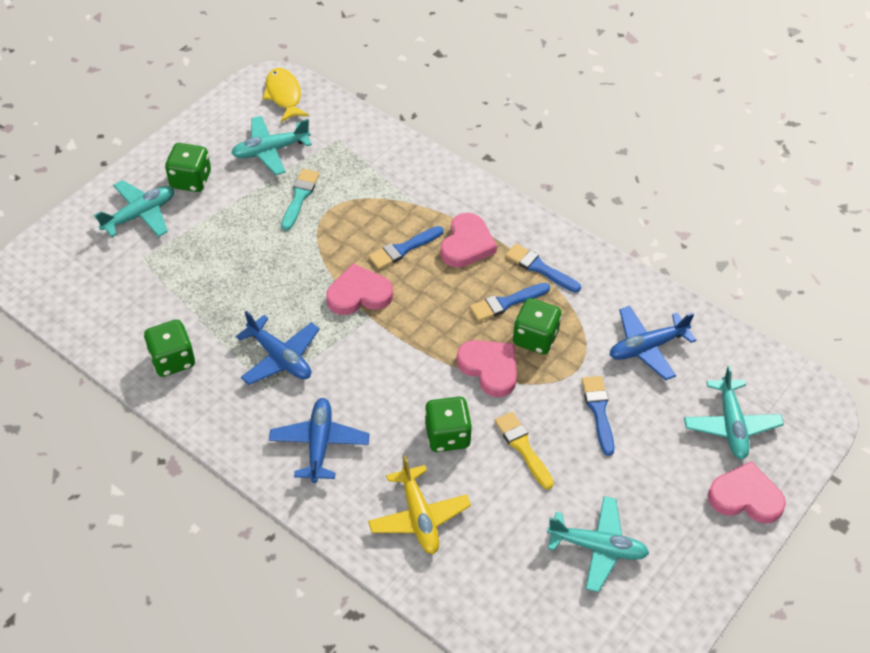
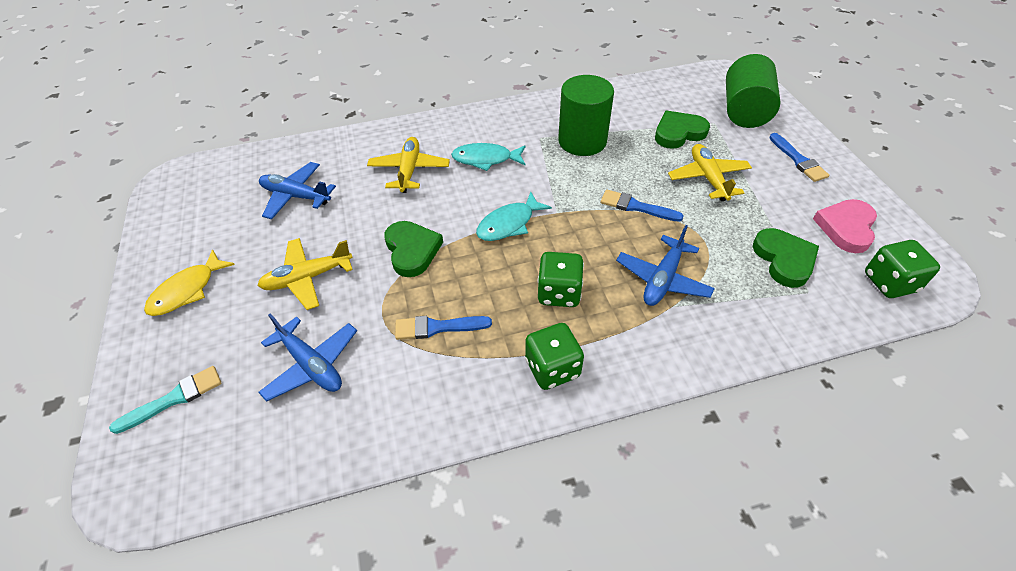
blue brush: 4 -> 3
green cylinder: 0 -> 2
green dice: 4 -> 3
green heart: 0 -> 3
pink heart: 4 -> 1
turquoise fish: 0 -> 2
turquoise plane: 4 -> 0
yellow brush: 1 -> 0
yellow plane: 1 -> 3

